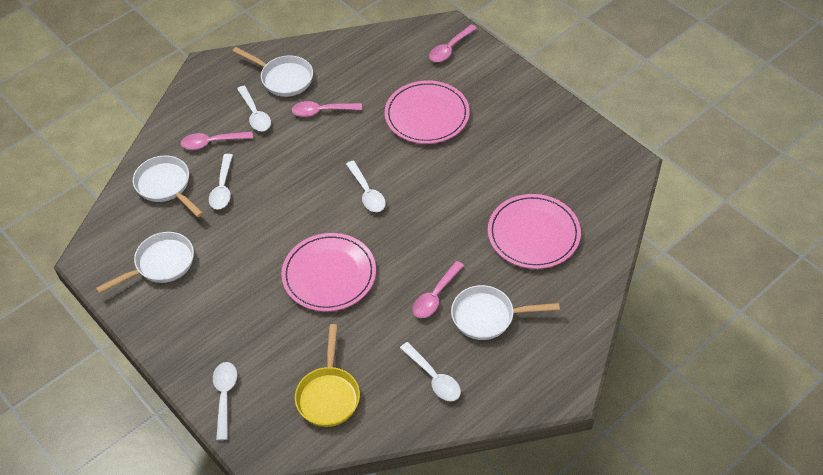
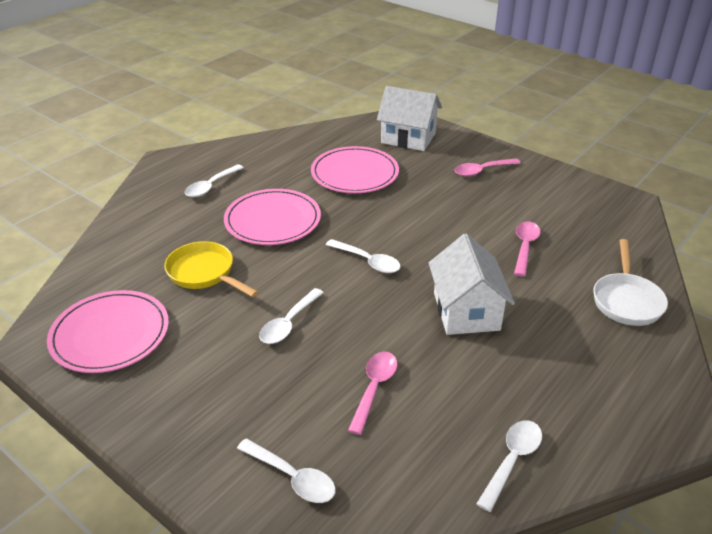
pink spoon: 4 -> 3
white house: 0 -> 2
white pan: 4 -> 1

